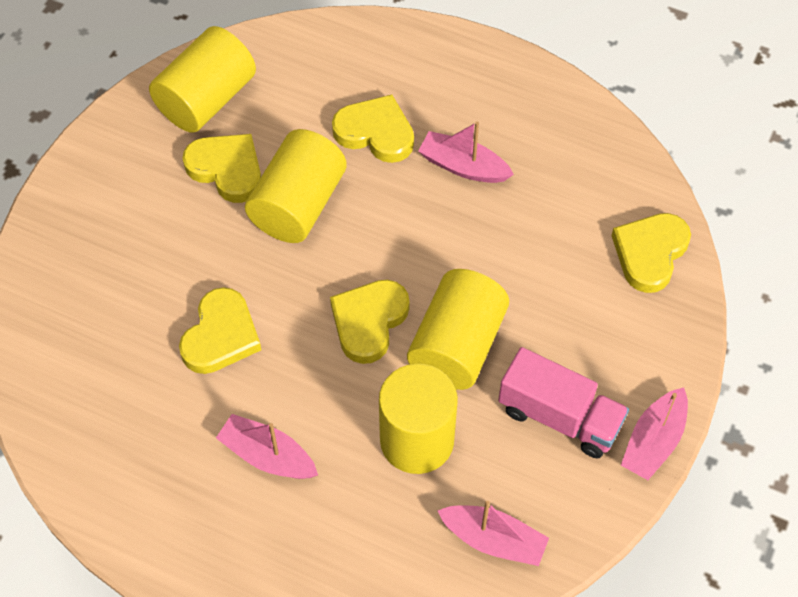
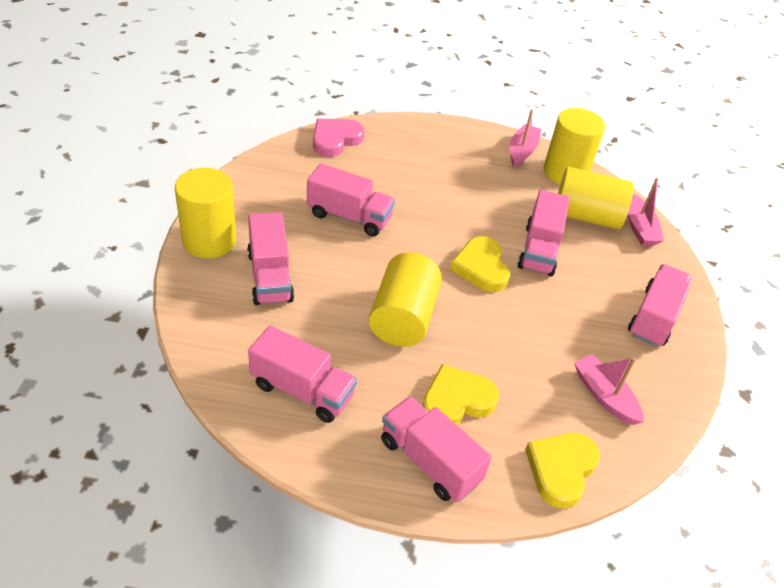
pink boat: 4 -> 3
pink heart: 0 -> 1
pink truck: 1 -> 6
yellow heart: 5 -> 3

